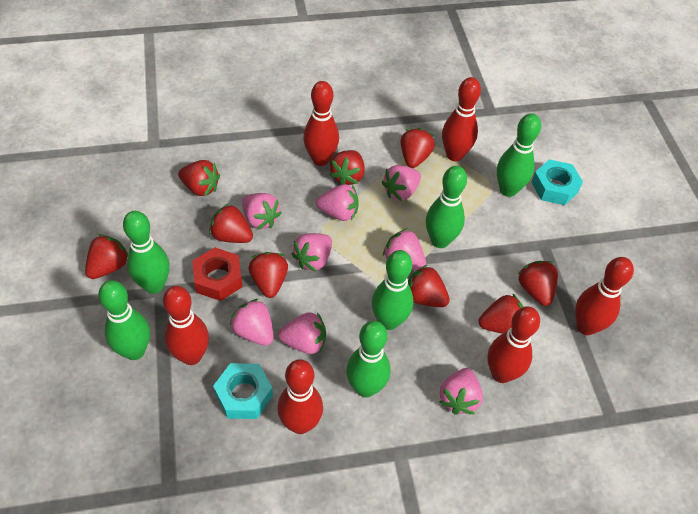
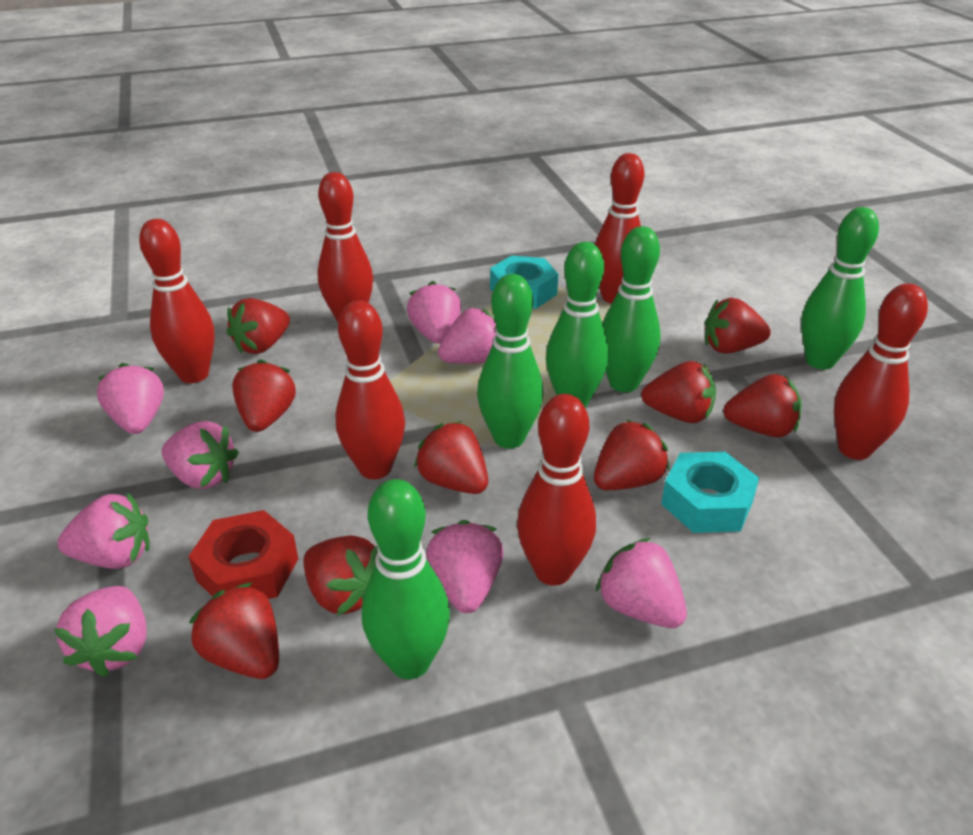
green bowling pin: 6 -> 5

